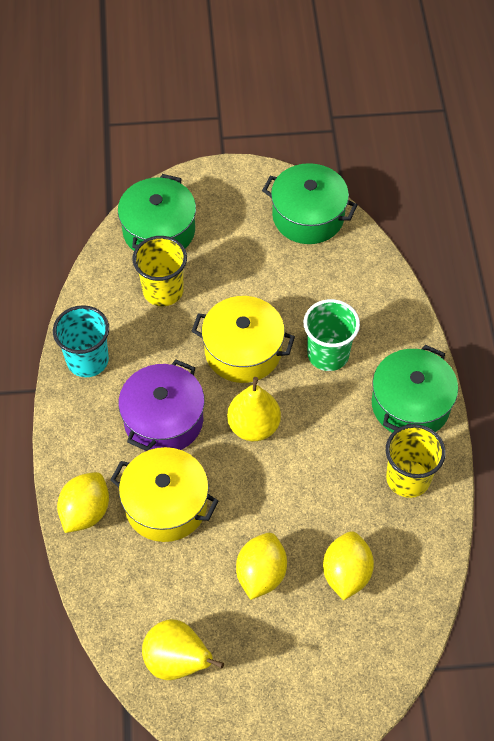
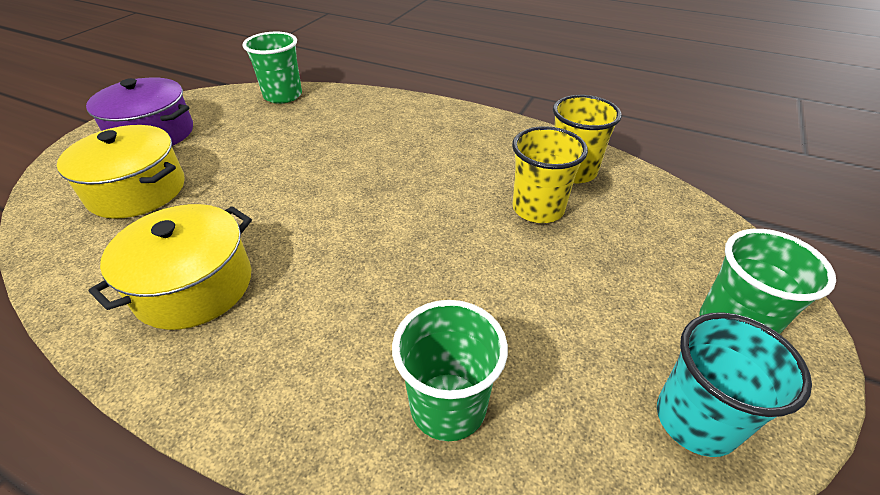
green cup: 1 -> 3
green pot: 3 -> 0
yellow lemon: 3 -> 0
yellow pear: 2 -> 0

